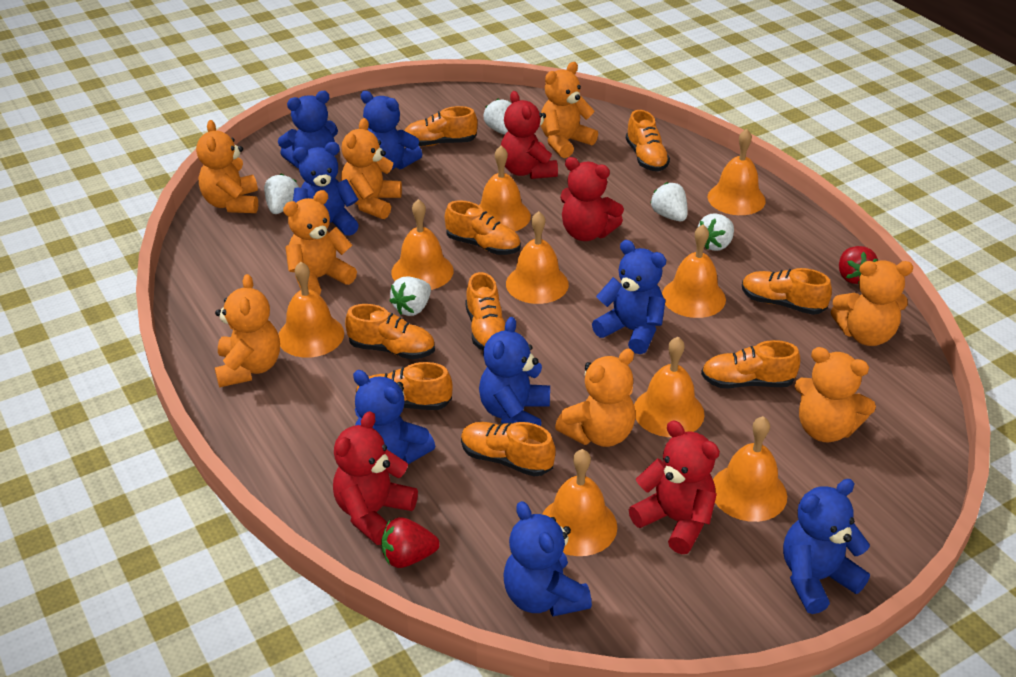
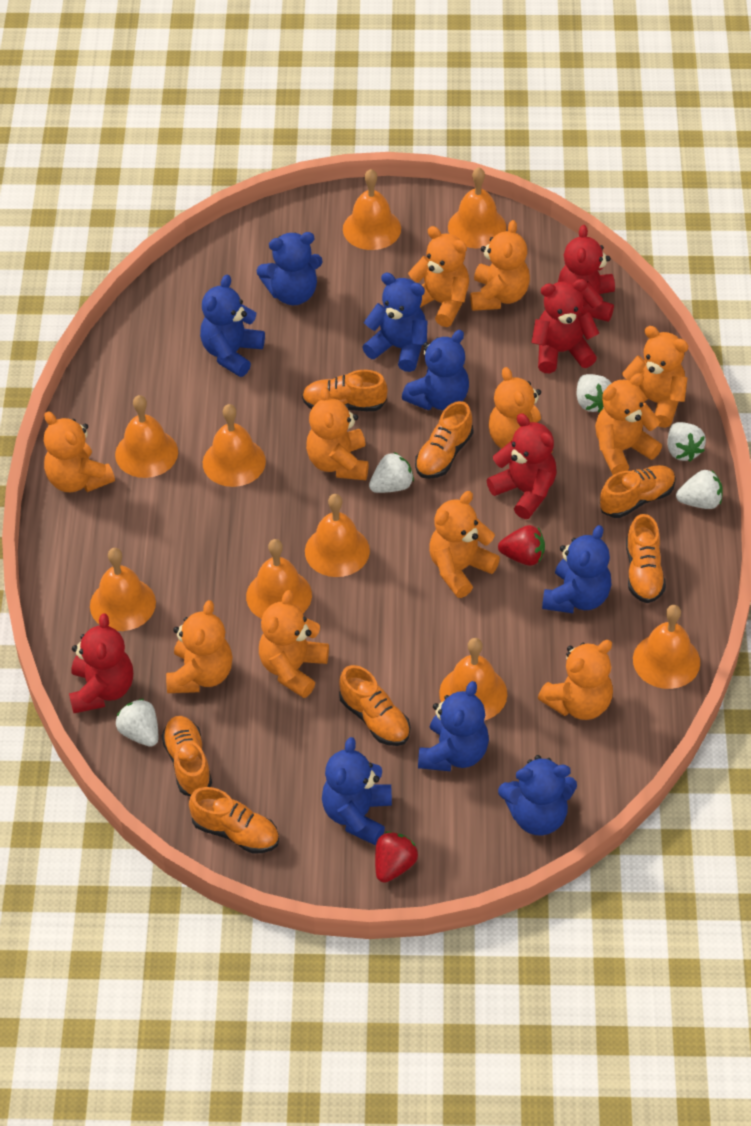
orange shoe: 9 -> 7
orange teddy bear: 8 -> 11

